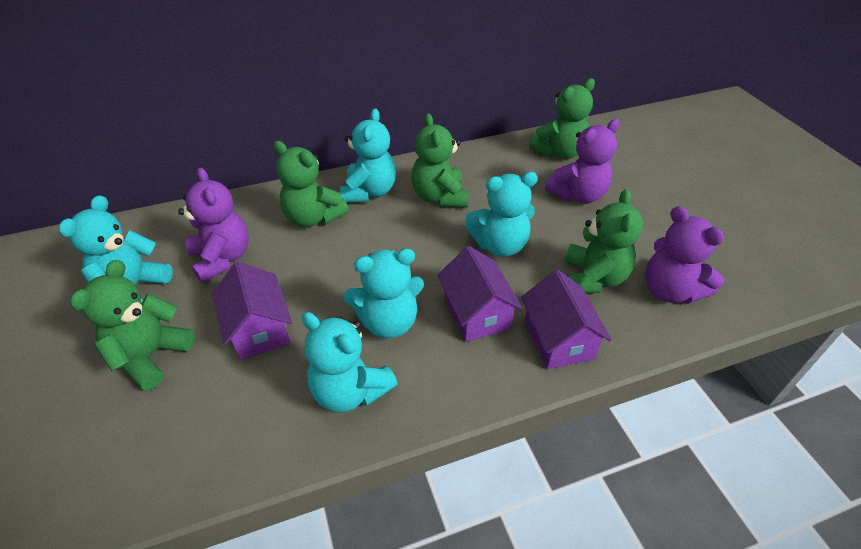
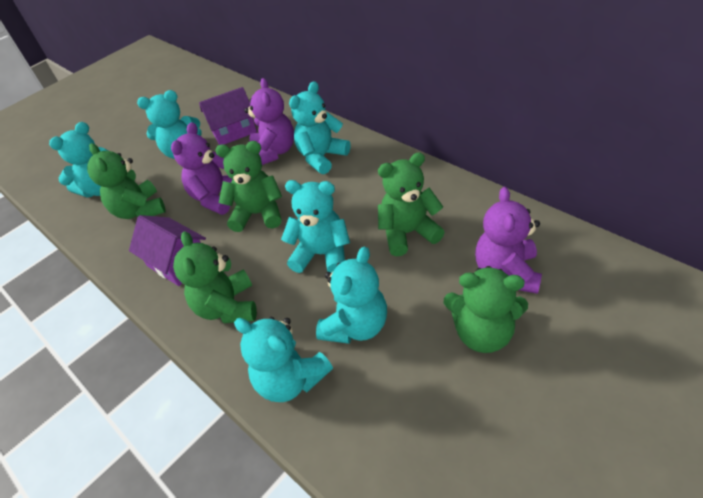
purple house: 3 -> 2
turquoise teddy bear: 5 -> 6

